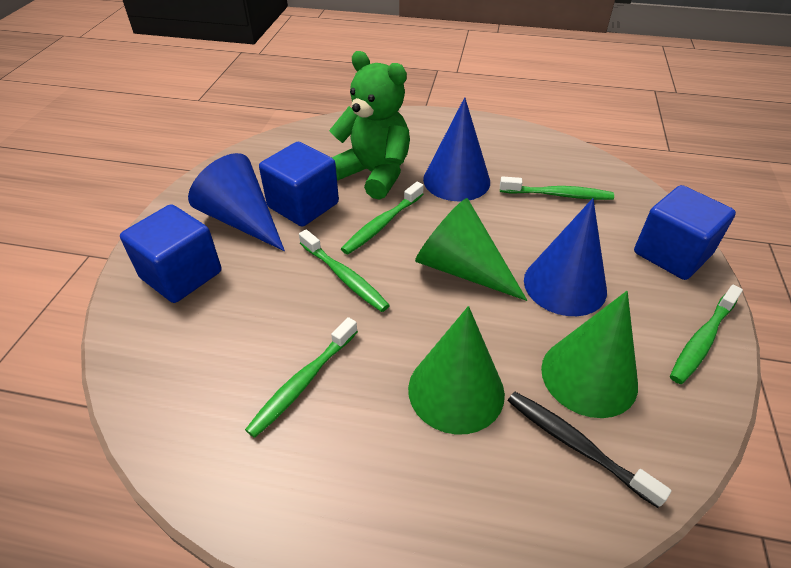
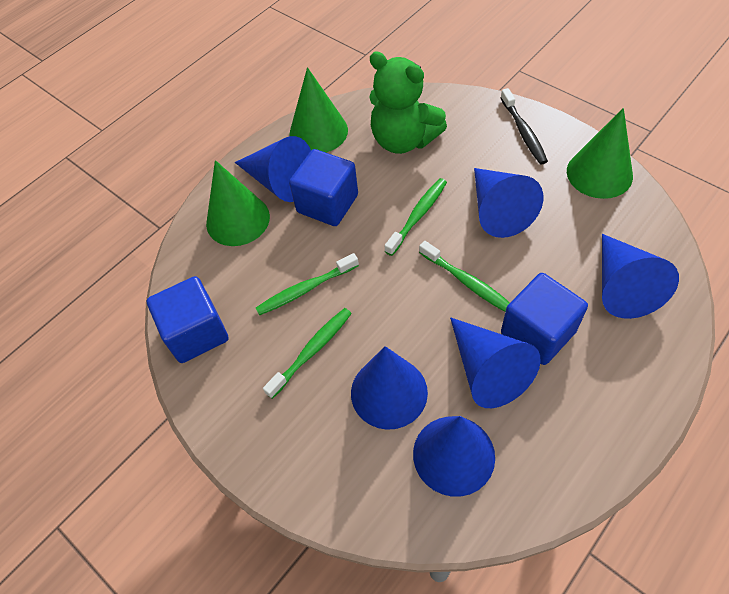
blue cone: 3 -> 6
green toothbrush: 5 -> 4

